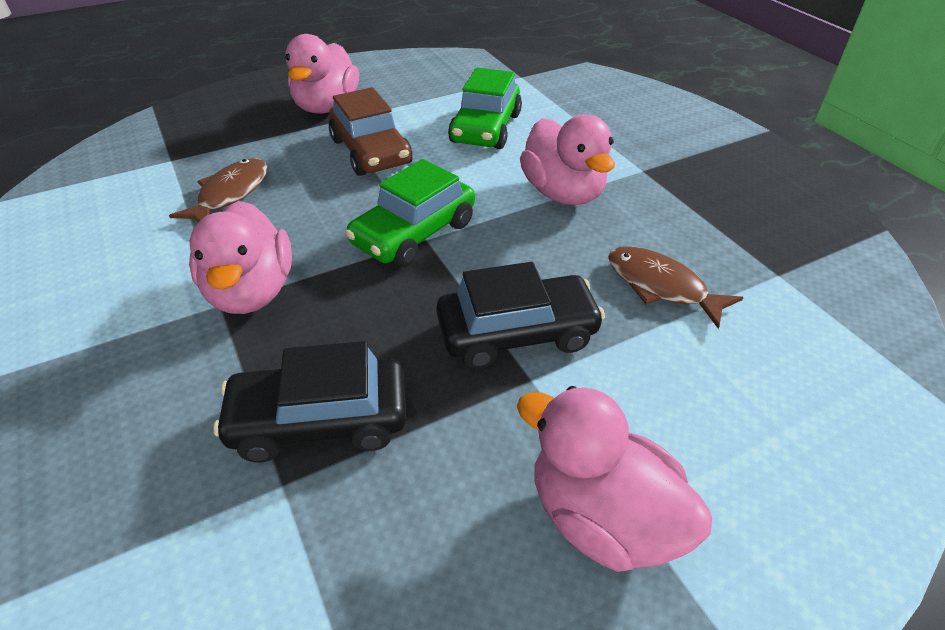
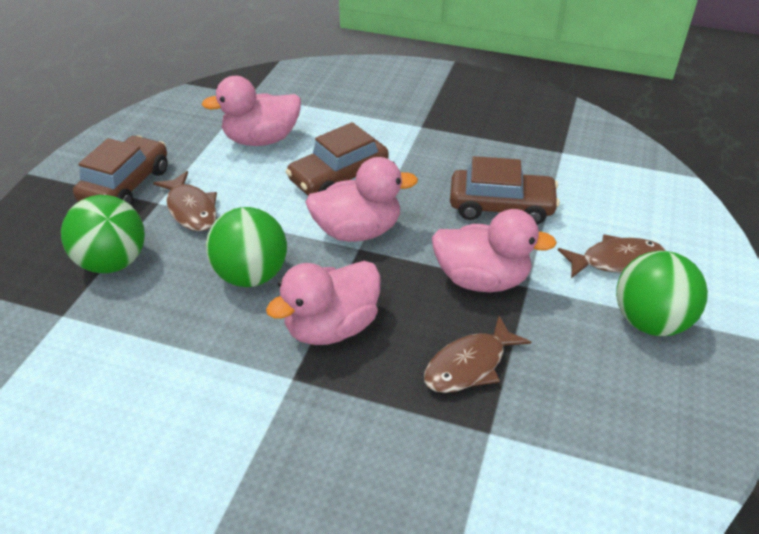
black car: 2 -> 0
brown car: 1 -> 3
brown fish: 2 -> 3
green ball: 0 -> 3
green car: 2 -> 0

